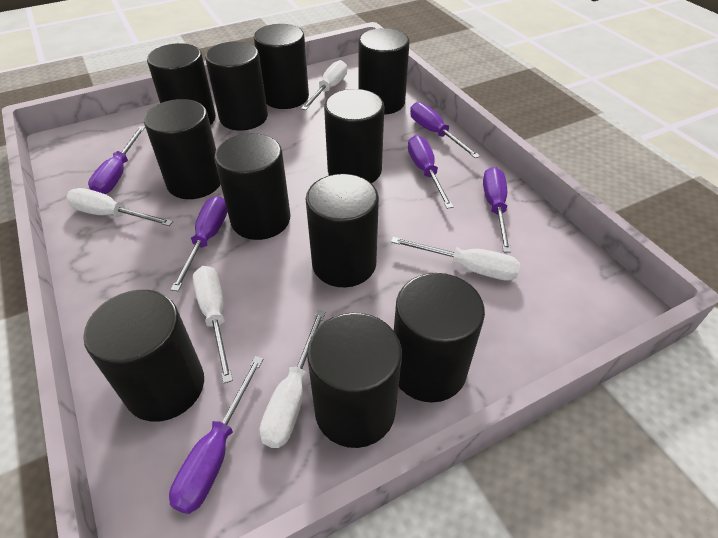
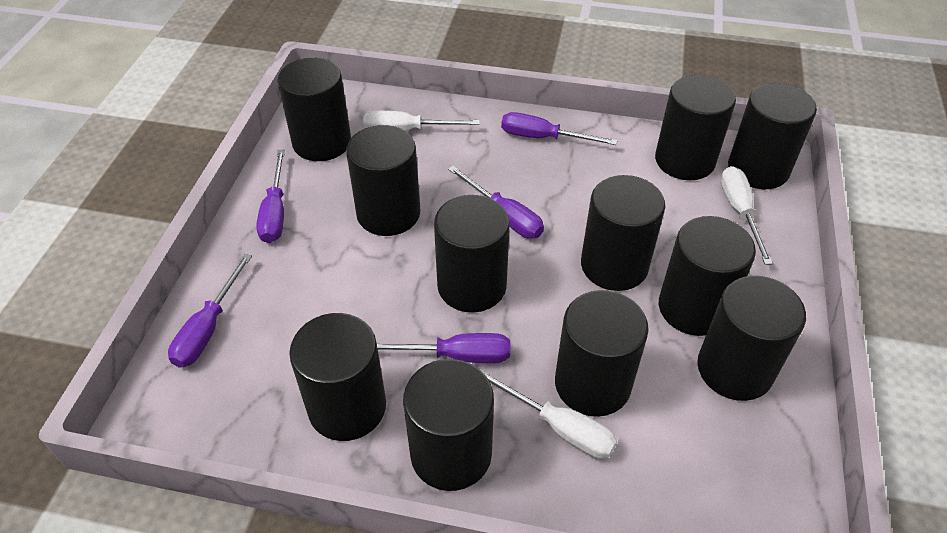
purple screwdriver: 6 -> 5
white screwdriver: 5 -> 3

